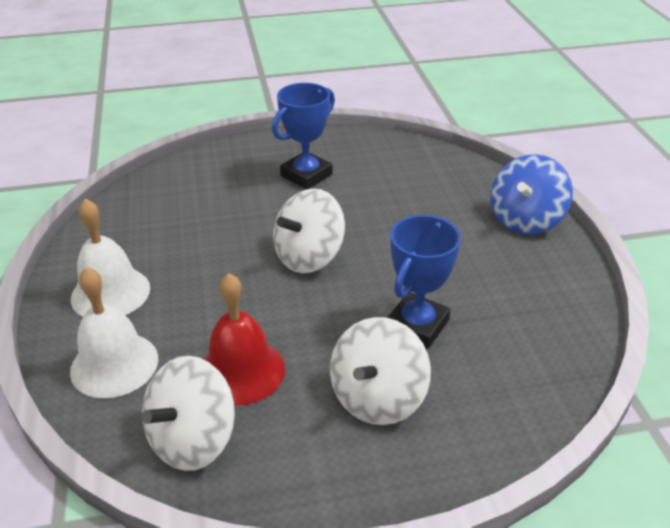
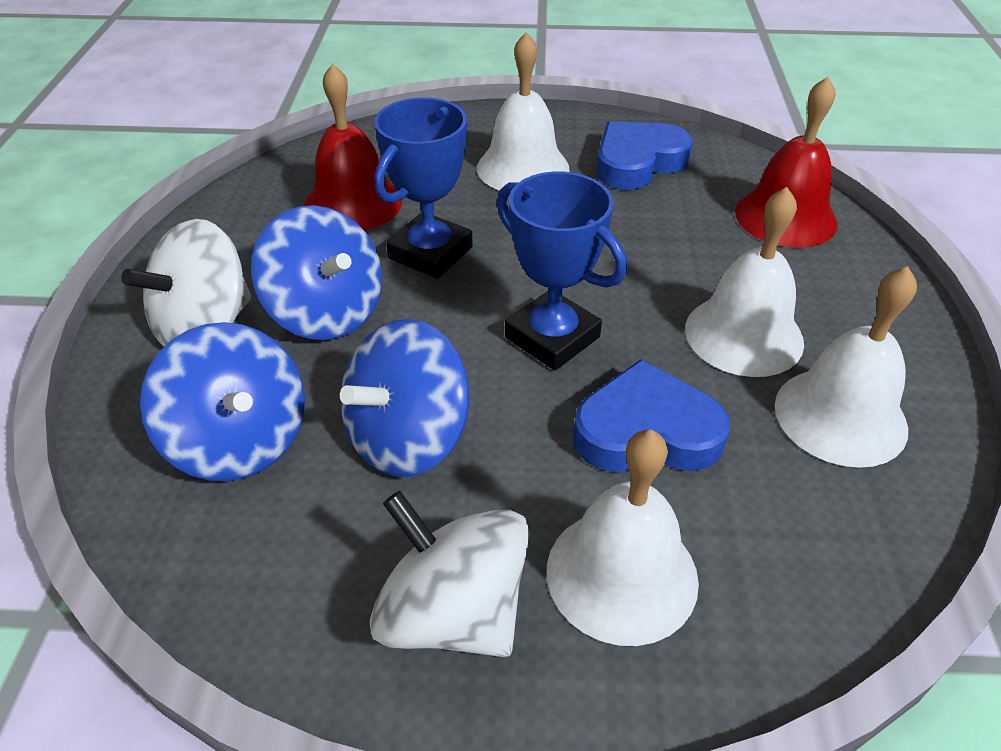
blue heart: 0 -> 2
blue spinning top: 1 -> 3
red bell: 1 -> 2
white bell: 2 -> 4
white spinning top: 3 -> 2

